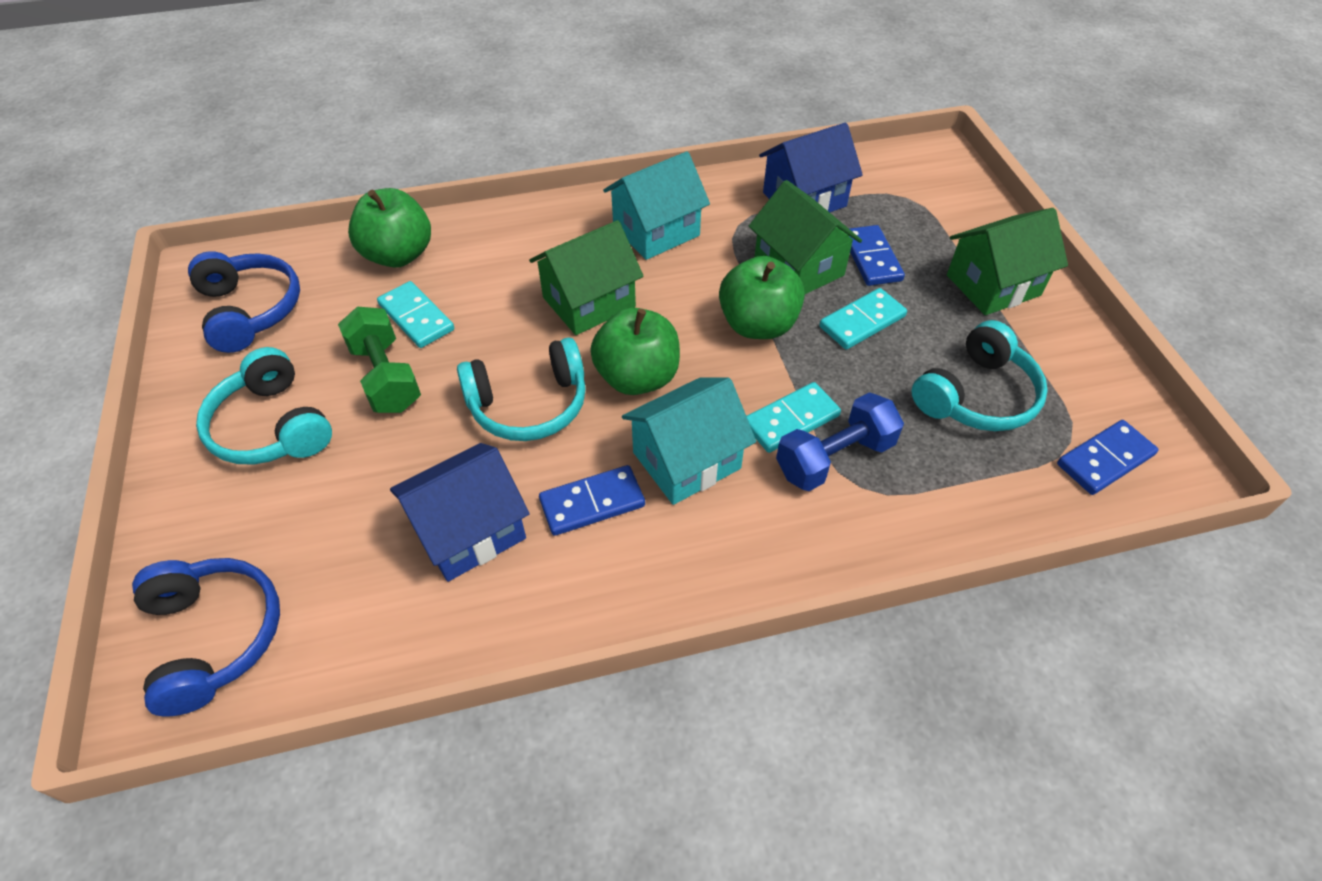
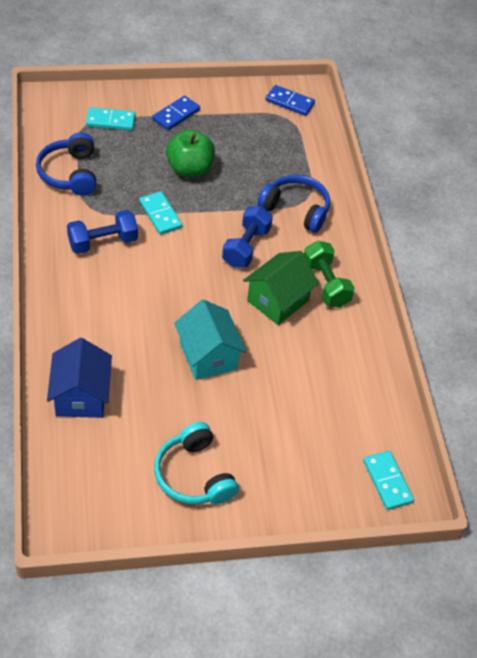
blue domino: 3 -> 2
blue dumbbell: 1 -> 2
blue house: 2 -> 1
green apple: 3 -> 1
green house: 3 -> 1
turquoise headphones: 3 -> 1
turquoise house: 2 -> 1

